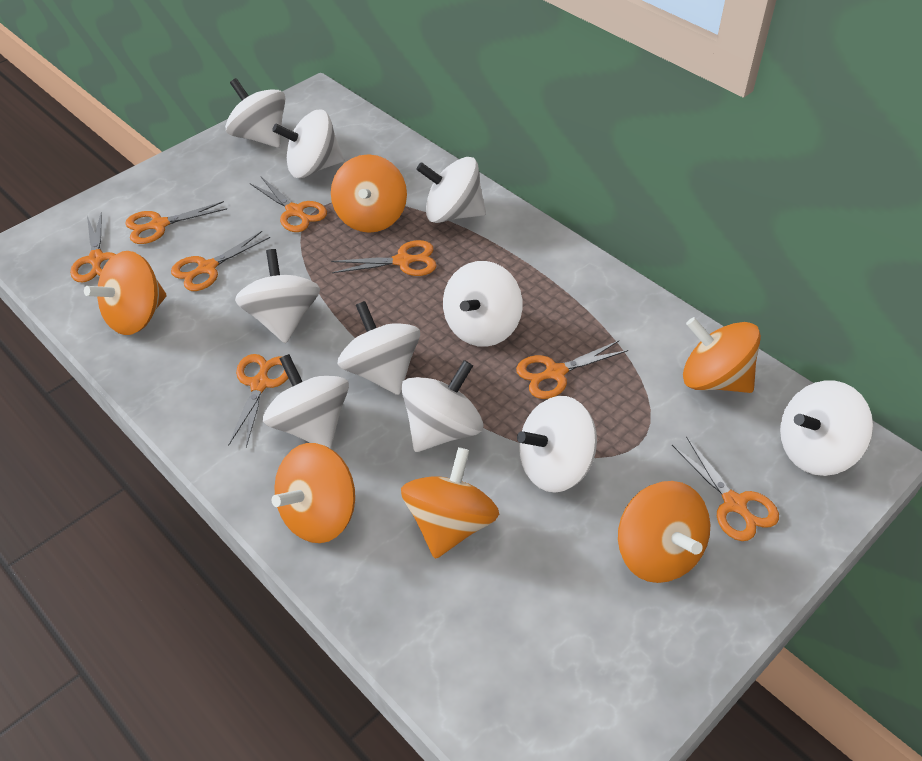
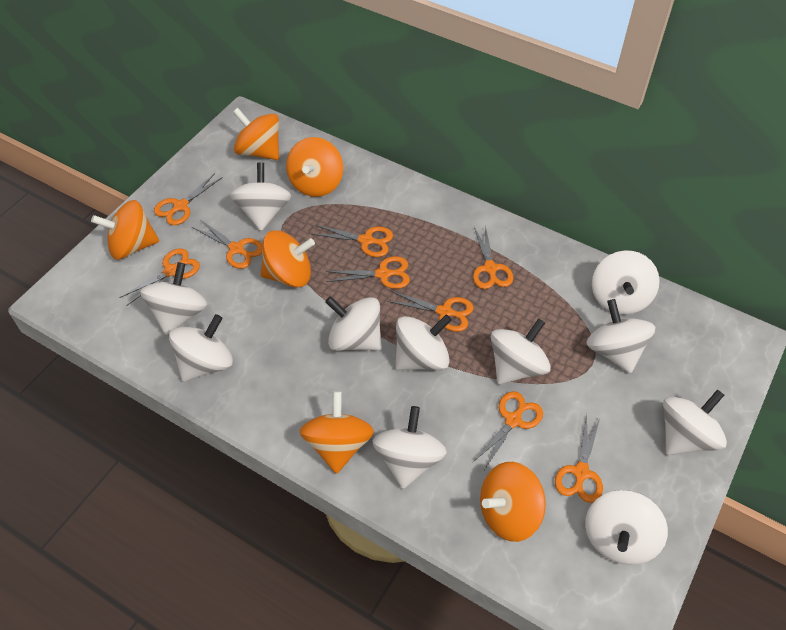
orange scissors: 8 -> 9
white spinning top: 10 -> 11

